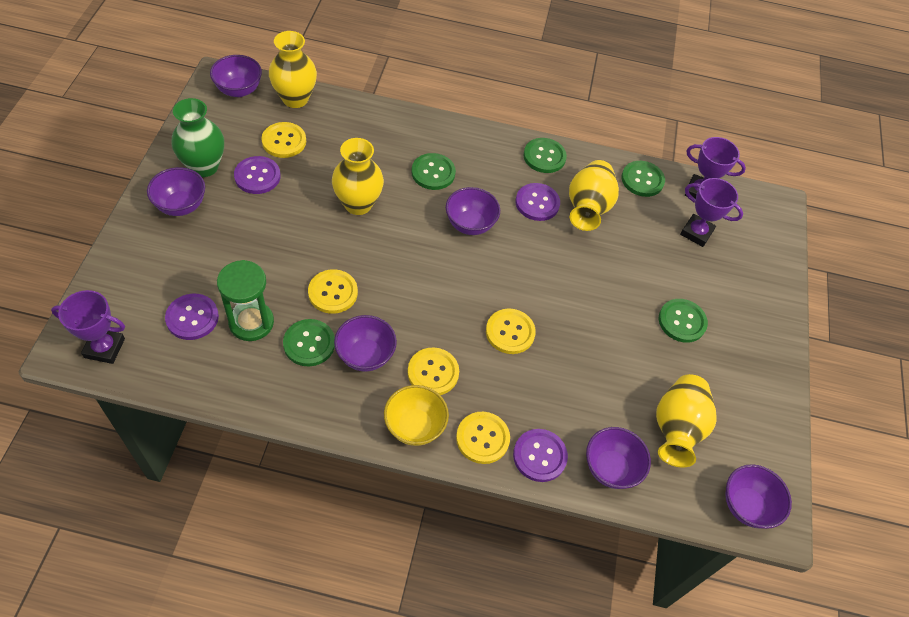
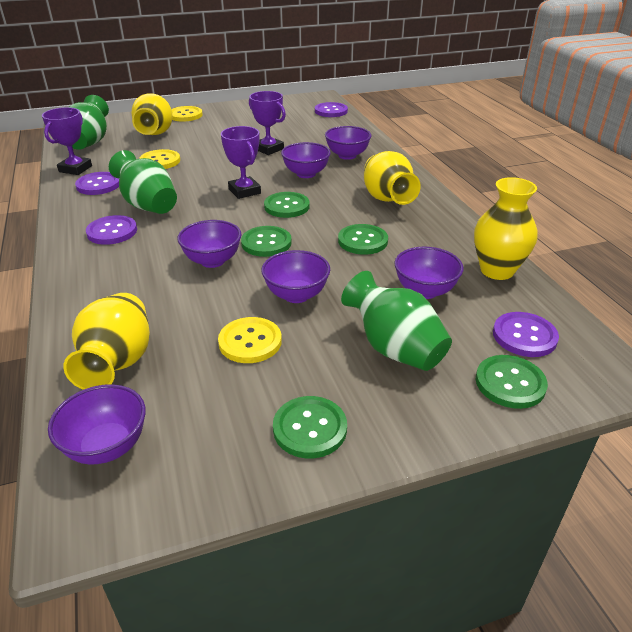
green hourglass: 1 -> 0
green vase: 1 -> 3
yellow bowl: 1 -> 0
yellow button: 5 -> 3

